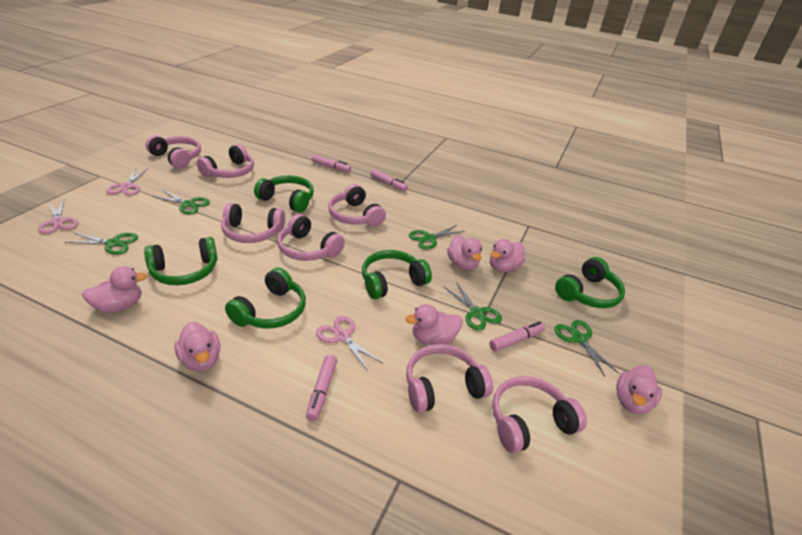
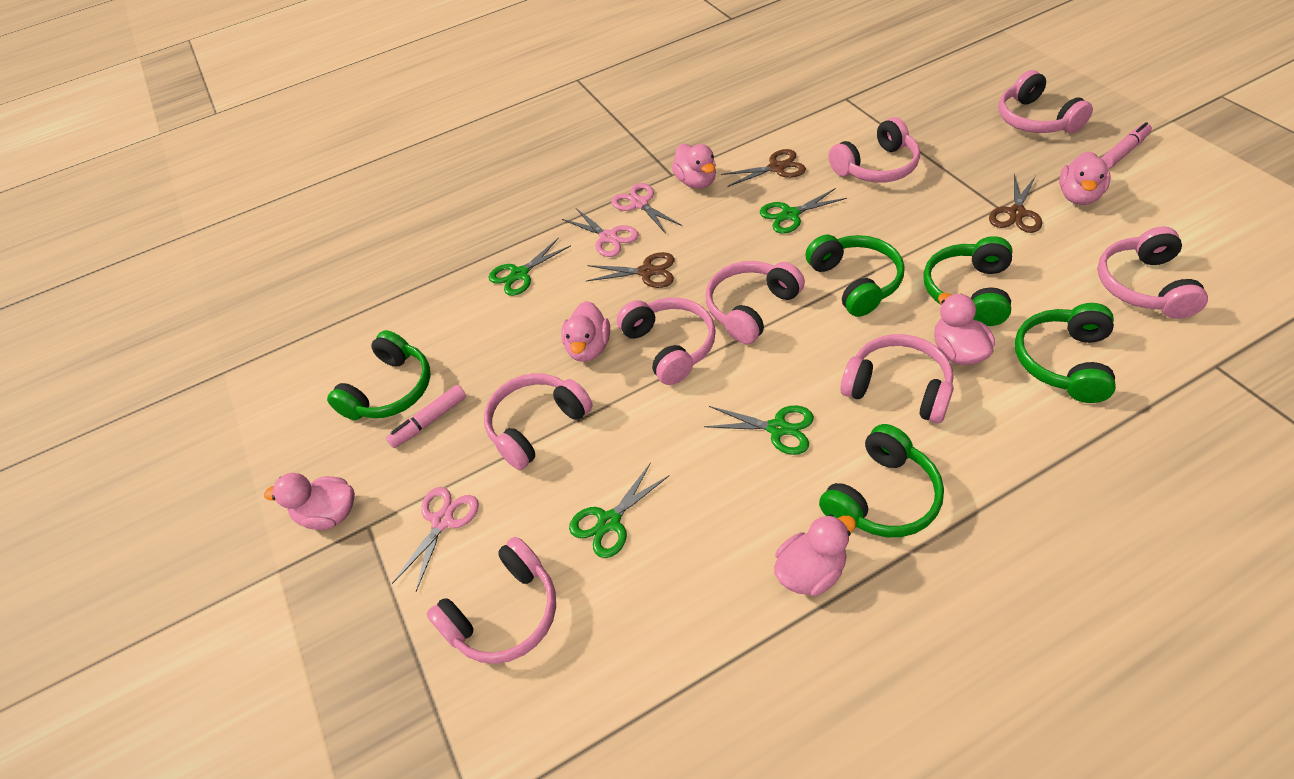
brown scissors: 0 -> 3
green scissors: 5 -> 4
pink headphones: 7 -> 8
pink marker: 4 -> 2

